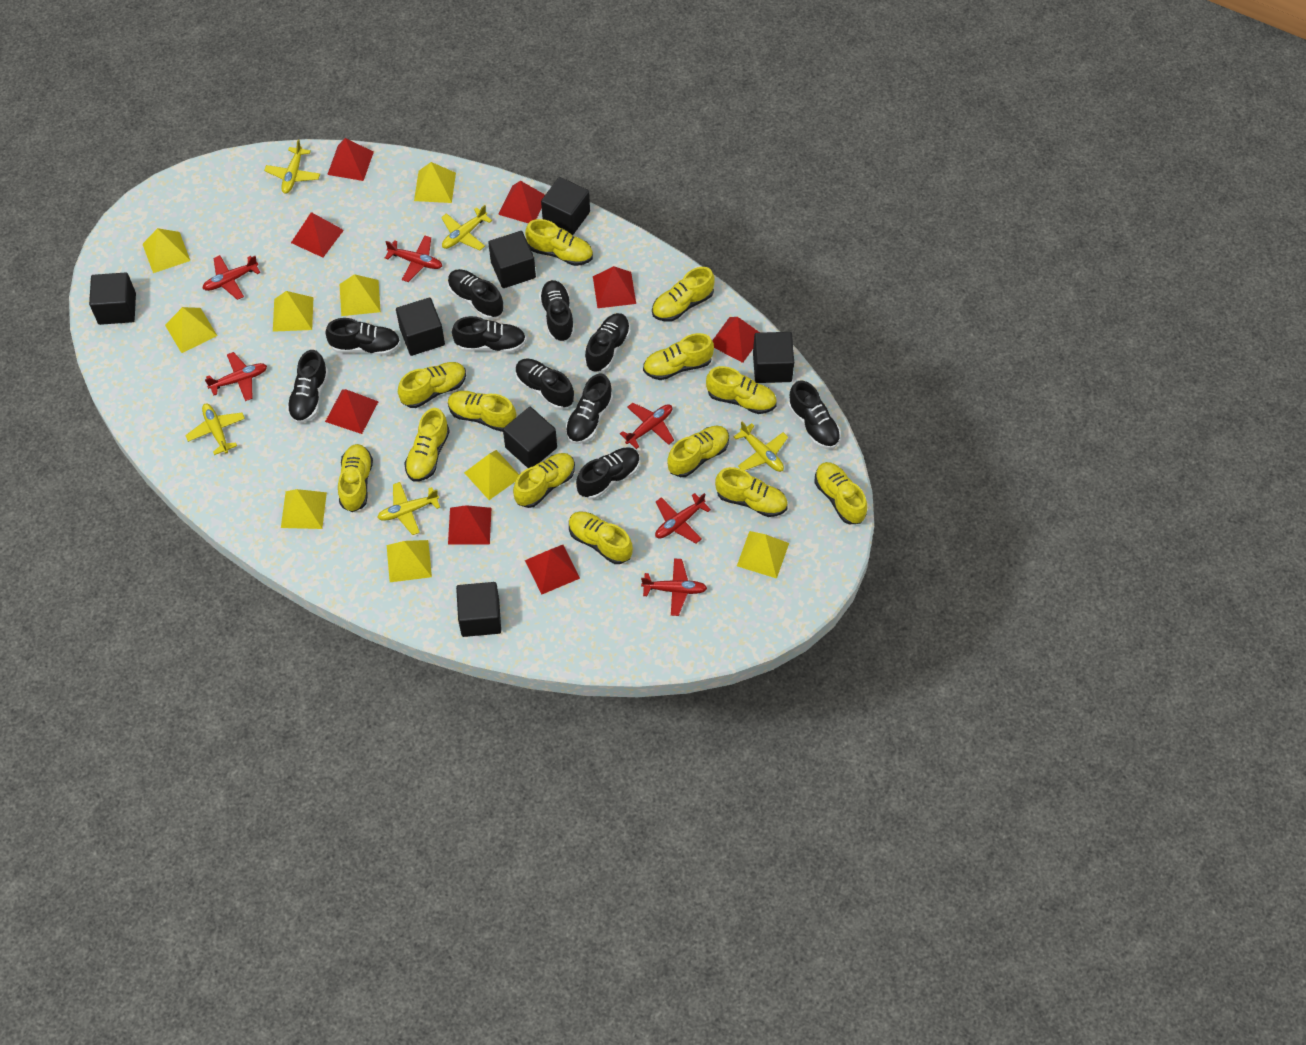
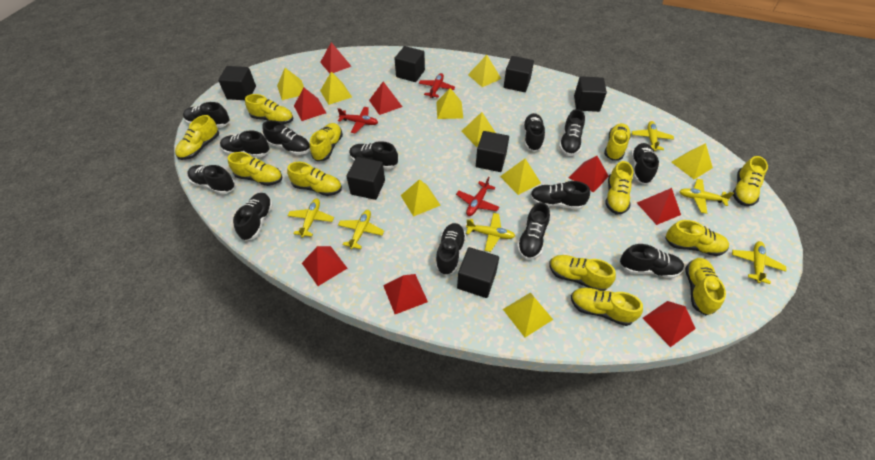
black shoe: 10 -> 13
red plane: 6 -> 3
yellow plane: 5 -> 6
yellow shoe: 13 -> 12

